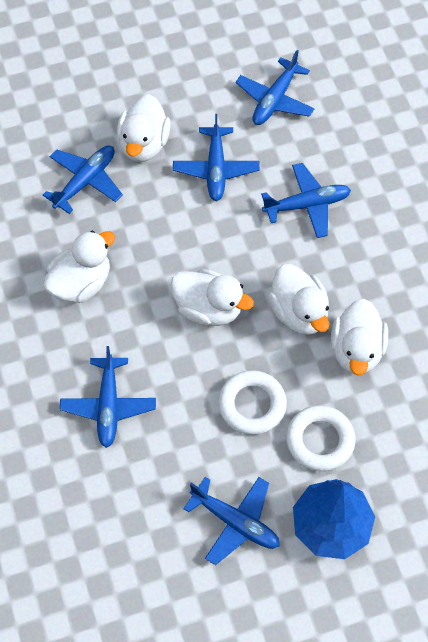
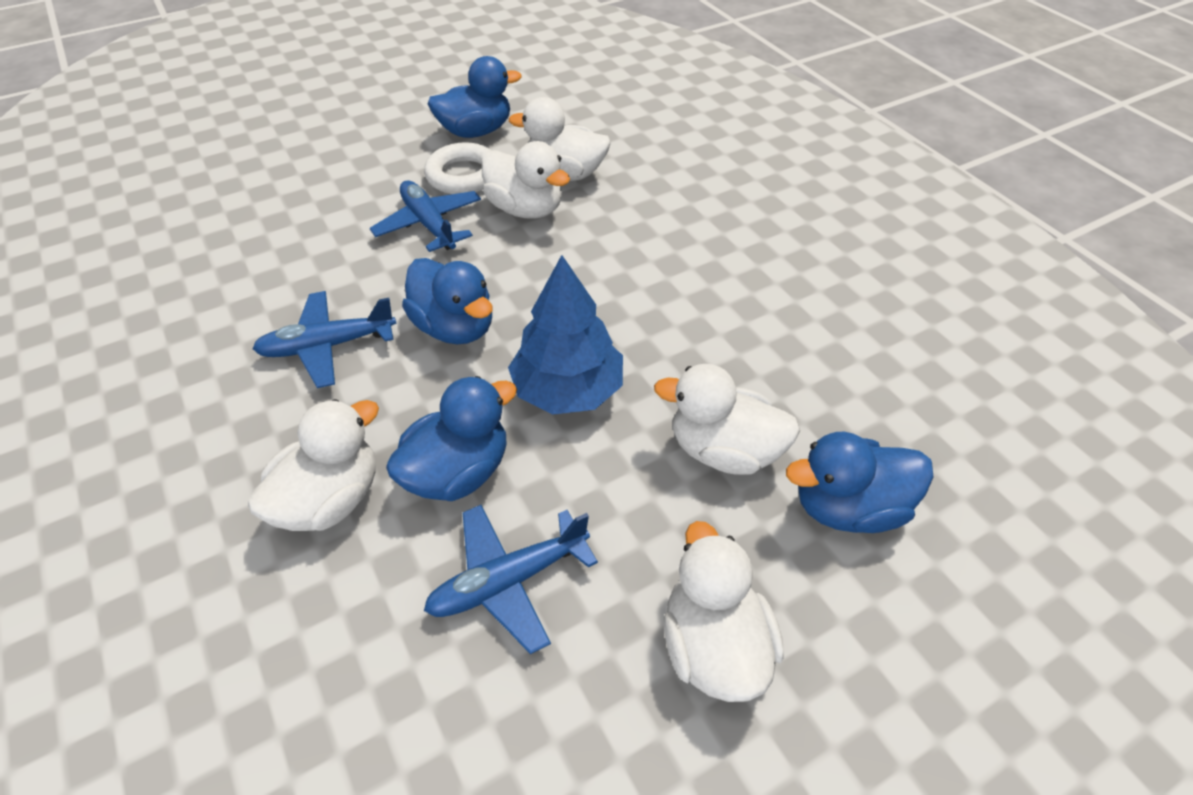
blue duck: 0 -> 4
blue plane: 6 -> 3
white ring: 2 -> 1

